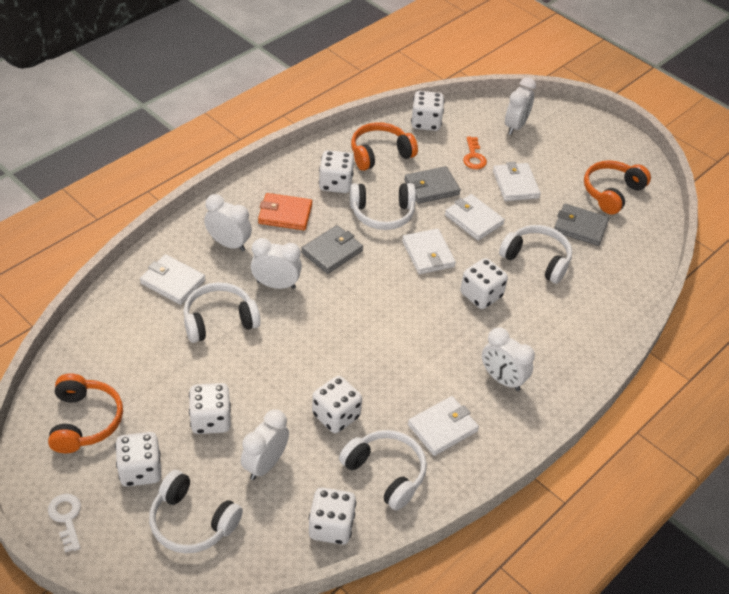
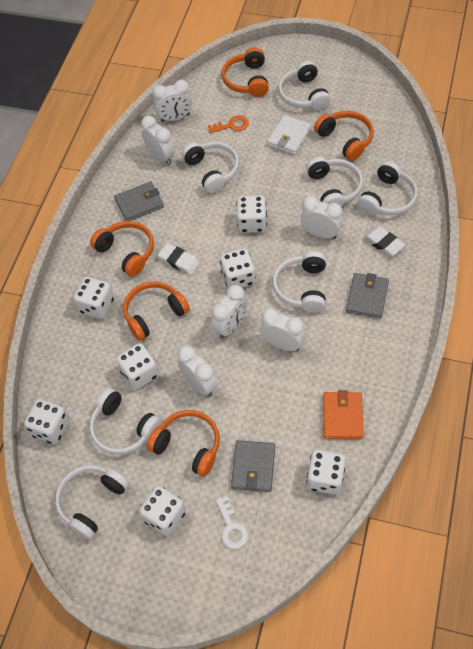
orange headphones: 3 -> 5
white clock: 5 -> 6
white eraser: 0 -> 2
white headphones: 5 -> 7
white wallet: 5 -> 1

